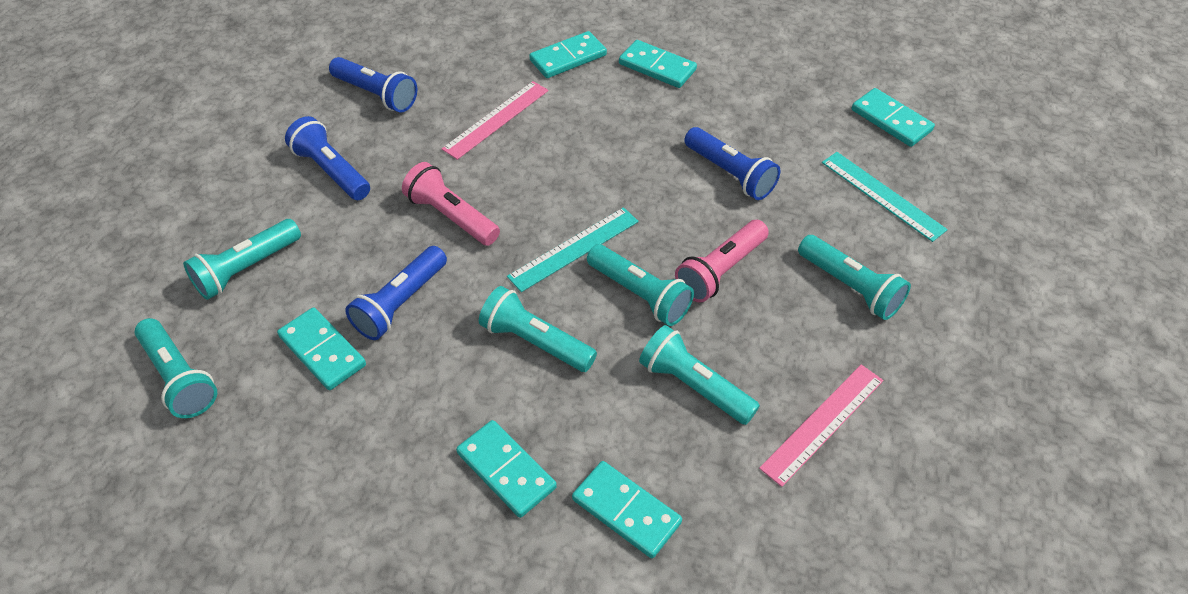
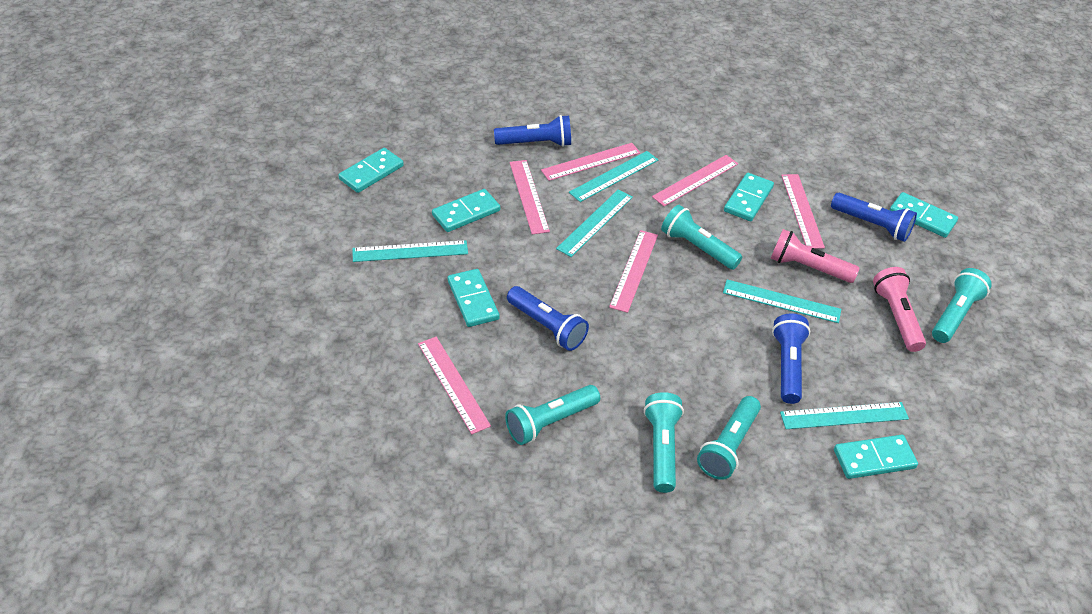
pink ruler: 2 -> 6
turquoise flashlight: 6 -> 5
turquoise ruler: 2 -> 5

